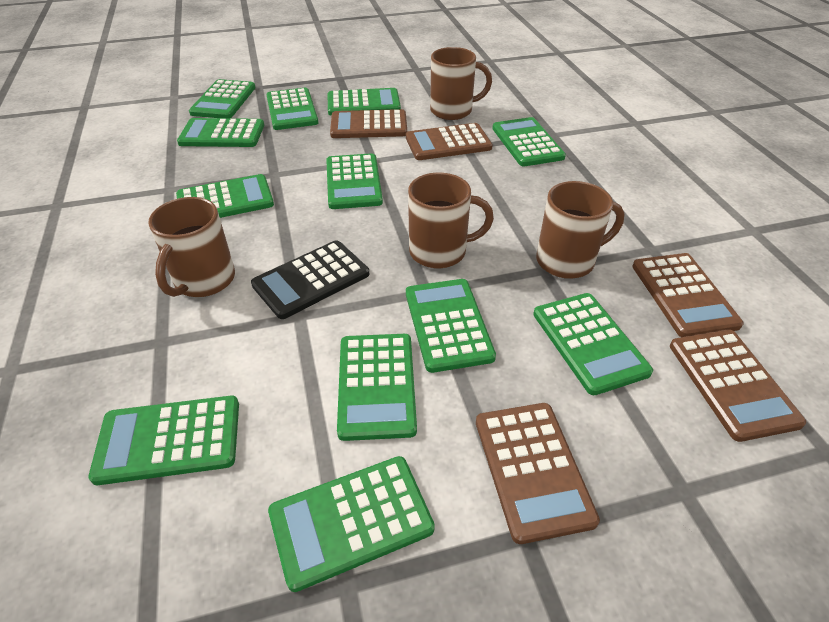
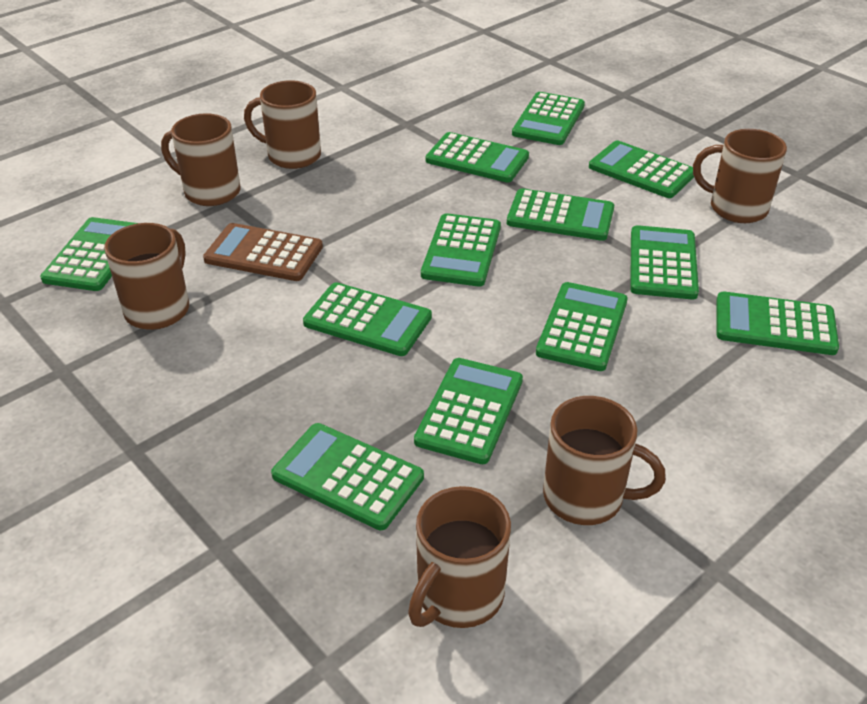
black calculator: 1 -> 0
brown calculator: 5 -> 1
brown mug: 4 -> 6

